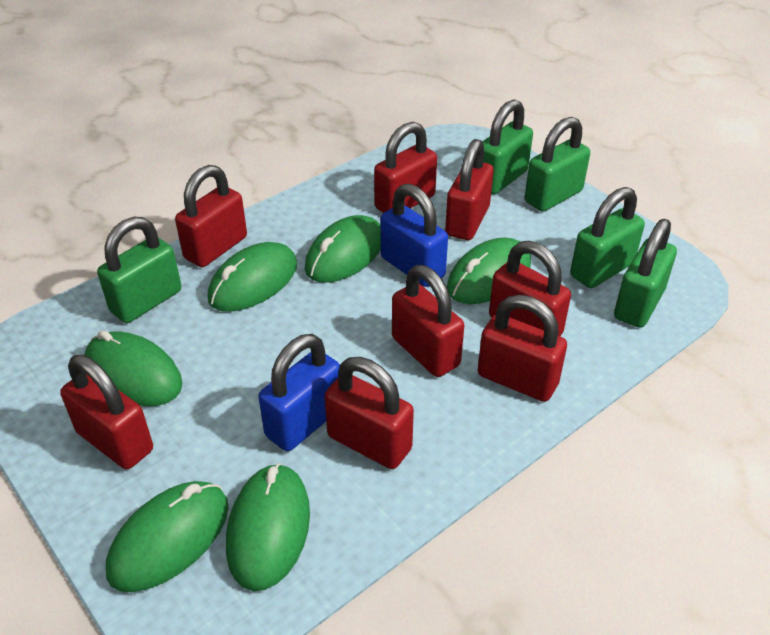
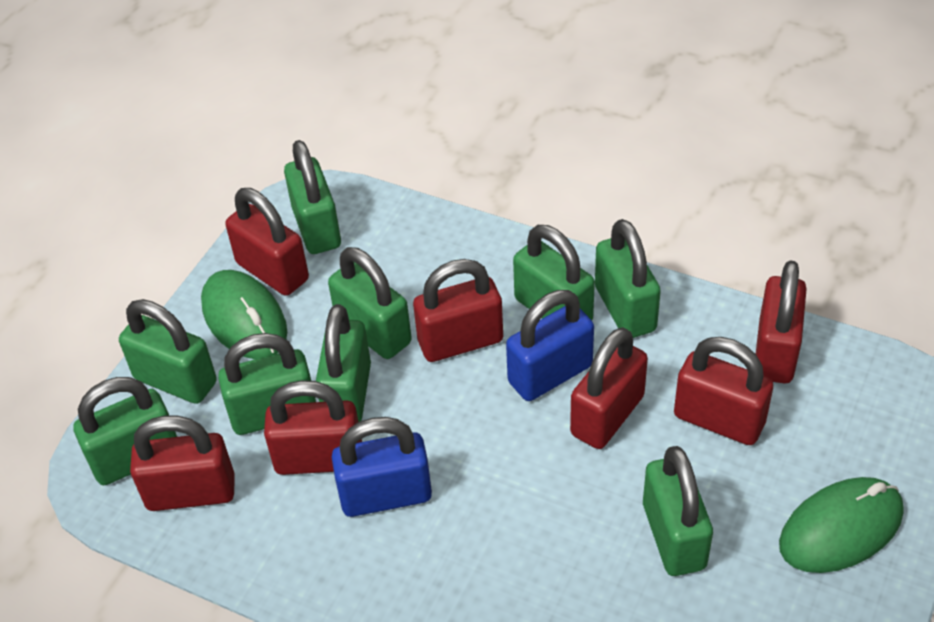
green mouse: 6 -> 2
green padlock: 5 -> 9
red padlock: 8 -> 7

